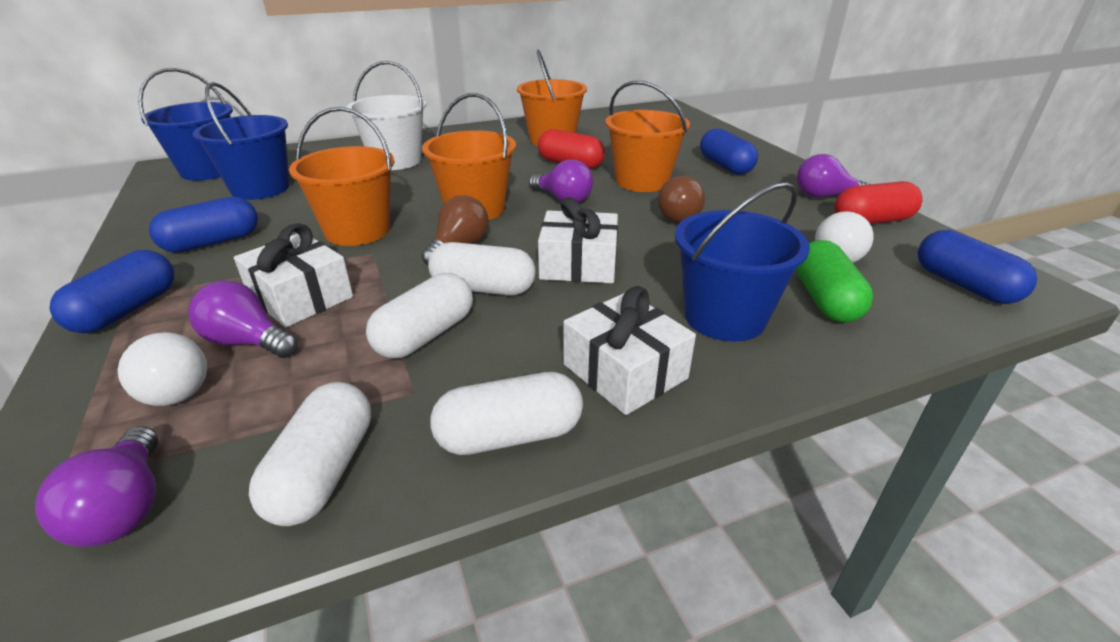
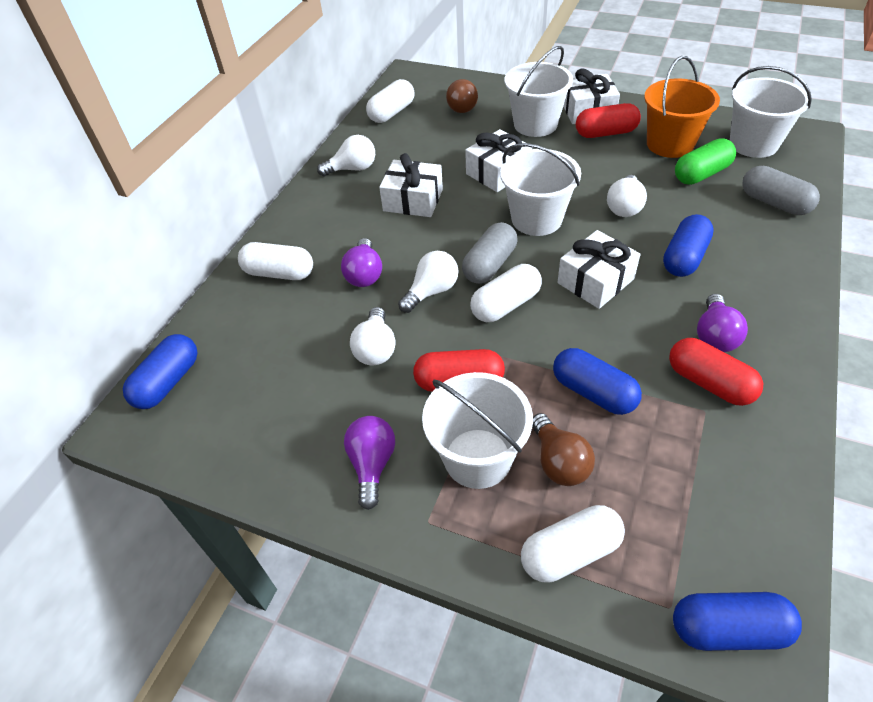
blue bucket: 3 -> 0
grey capsule: 0 -> 2
orange bucket: 4 -> 1
purple light bulb: 4 -> 3
red capsule: 2 -> 3
white bucket: 1 -> 4
white gift: 3 -> 4
white light bulb: 2 -> 4

